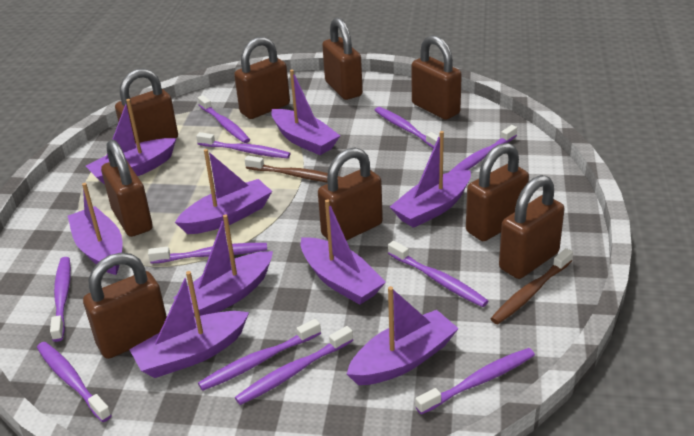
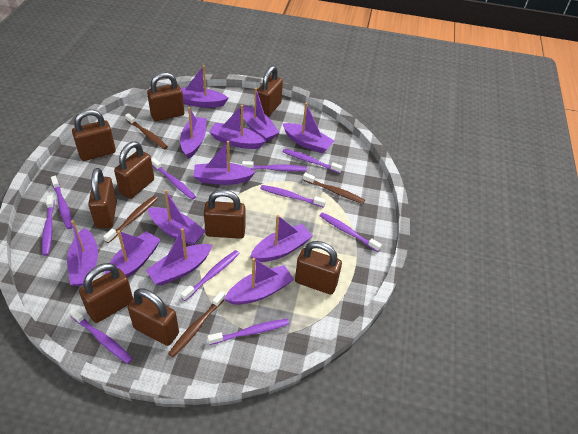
brown toothbrush: 2 -> 4
purple boat: 9 -> 12
purple toothbrush: 11 -> 10

